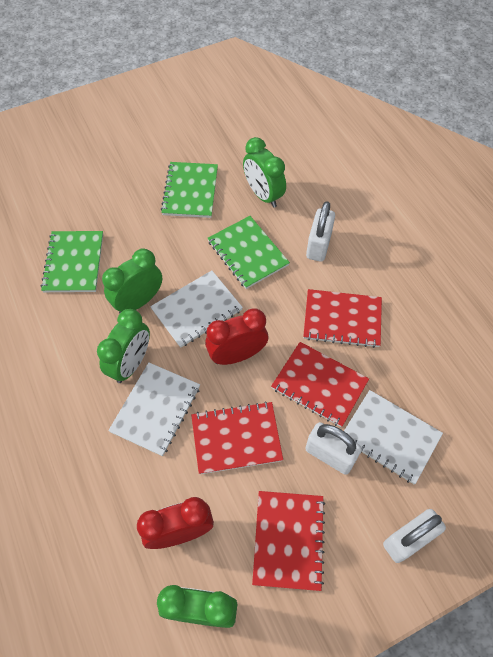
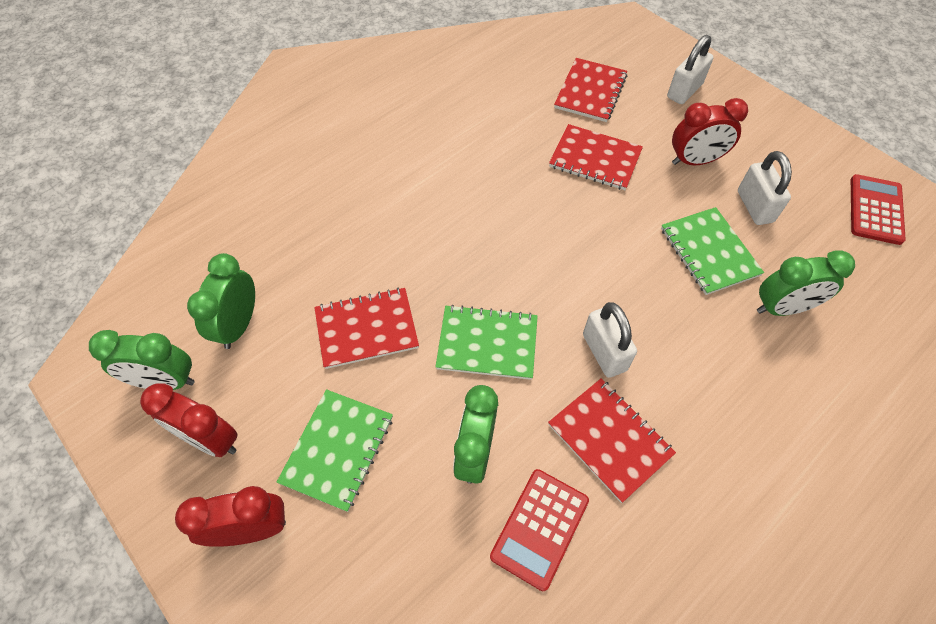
red calculator: 0 -> 2
red clock: 2 -> 3
white notebook: 3 -> 0

